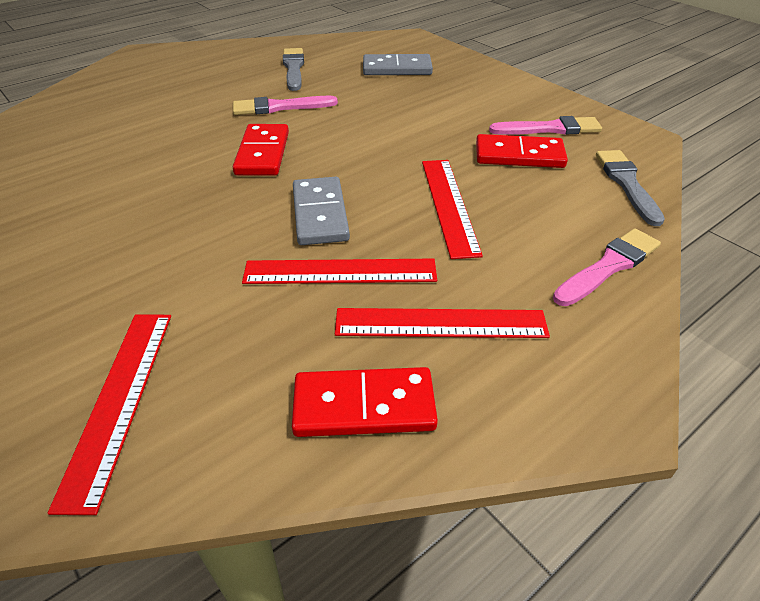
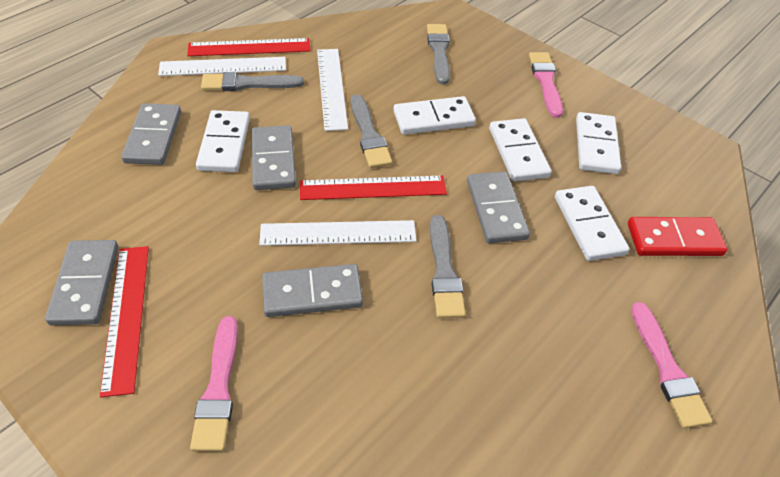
grey brush: 2 -> 4
grey domino: 2 -> 5
red domino: 3 -> 1
red ruler: 4 -> 3
white domino: 0 -> 5
white ruler: 0 -> 3

